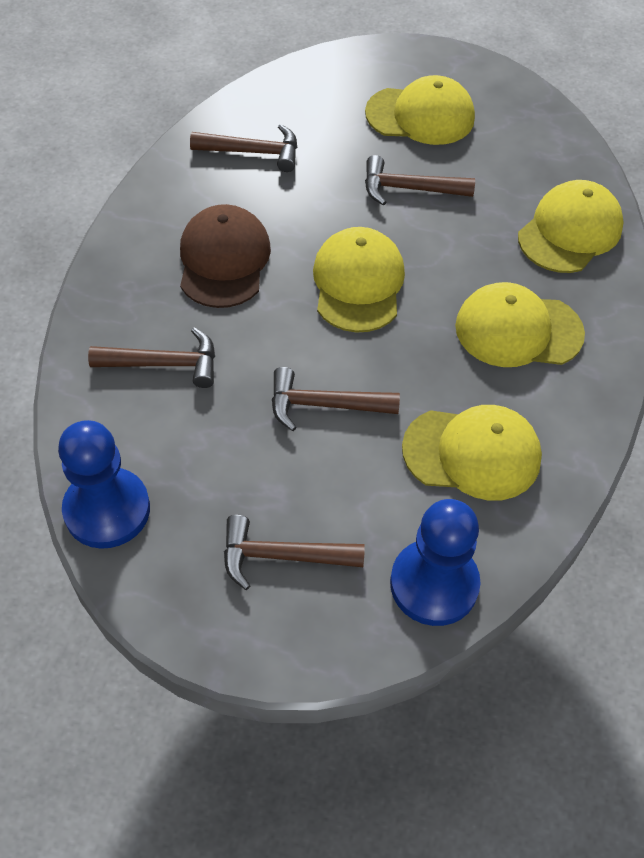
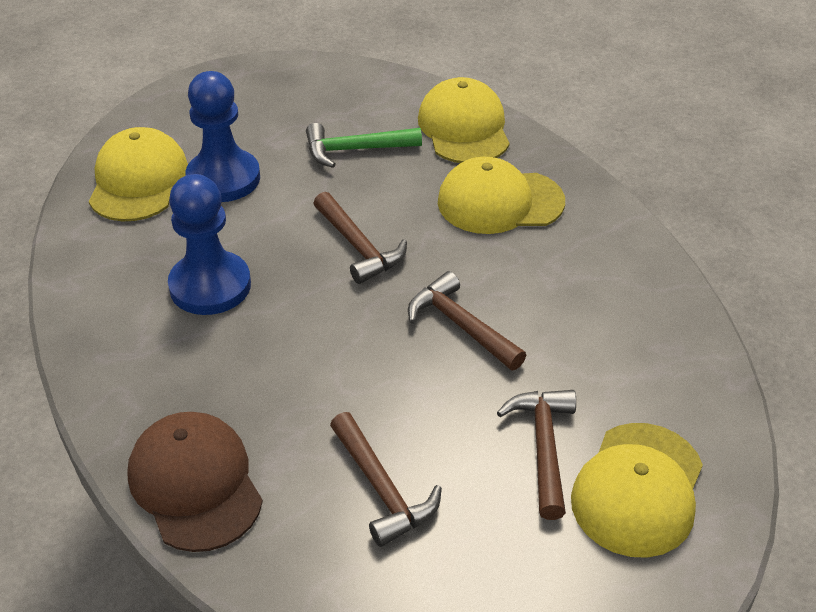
brown hammer: 5 -> 4
green hammer: 0 -> 1
yellow cap: 5 -> 4

